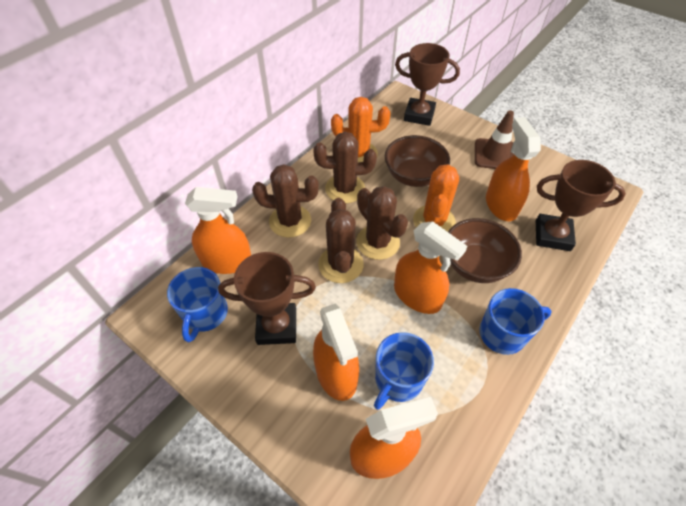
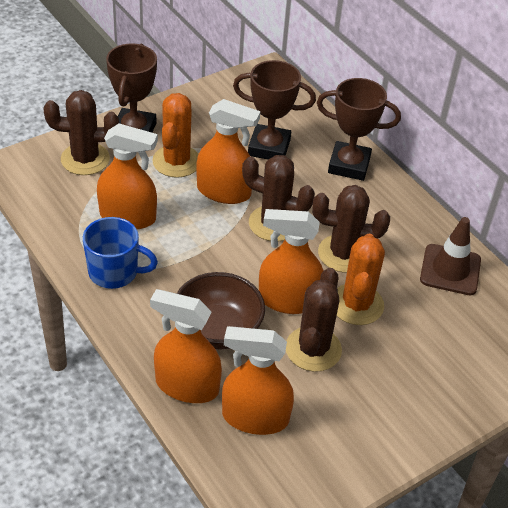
blue mug: 3 -> 1
brown bowl: 2 -> 1

